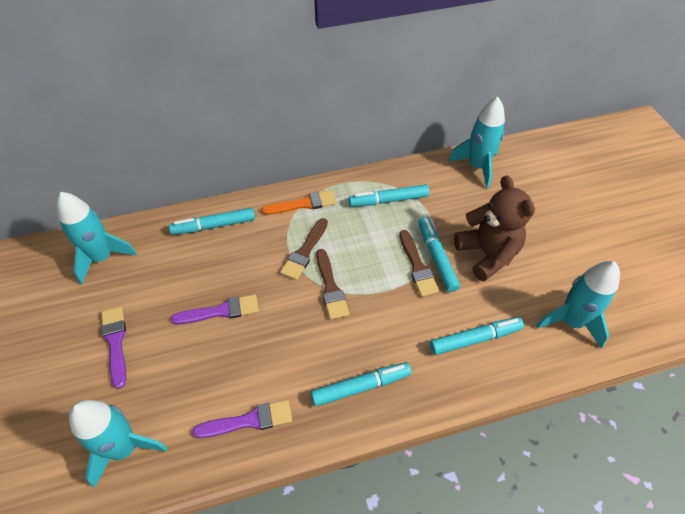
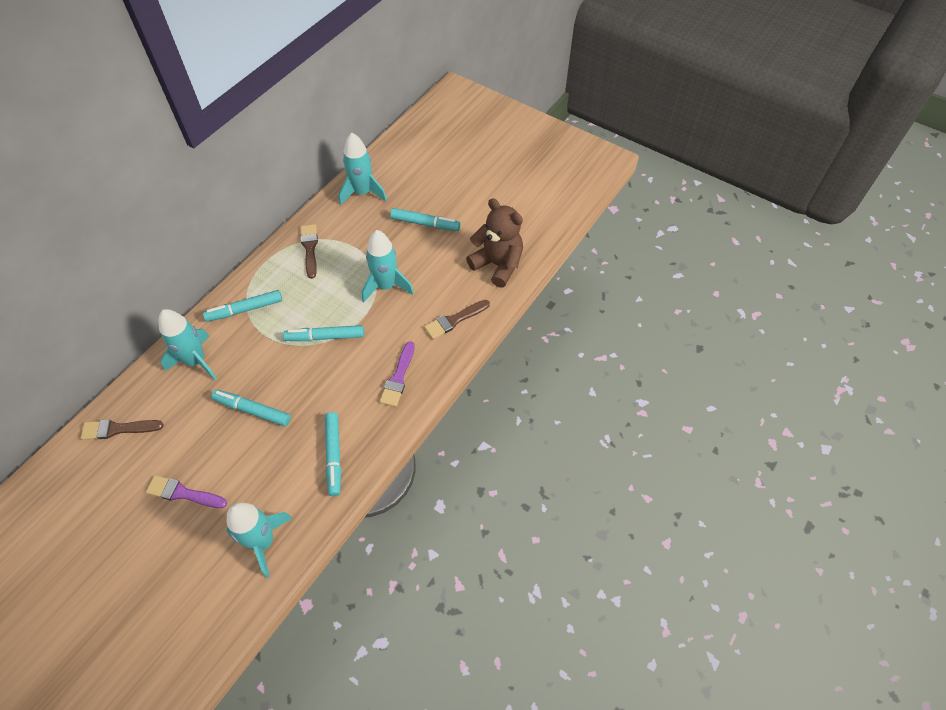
orange brush: 1 -> 0
purple brush: 3 -> 2

